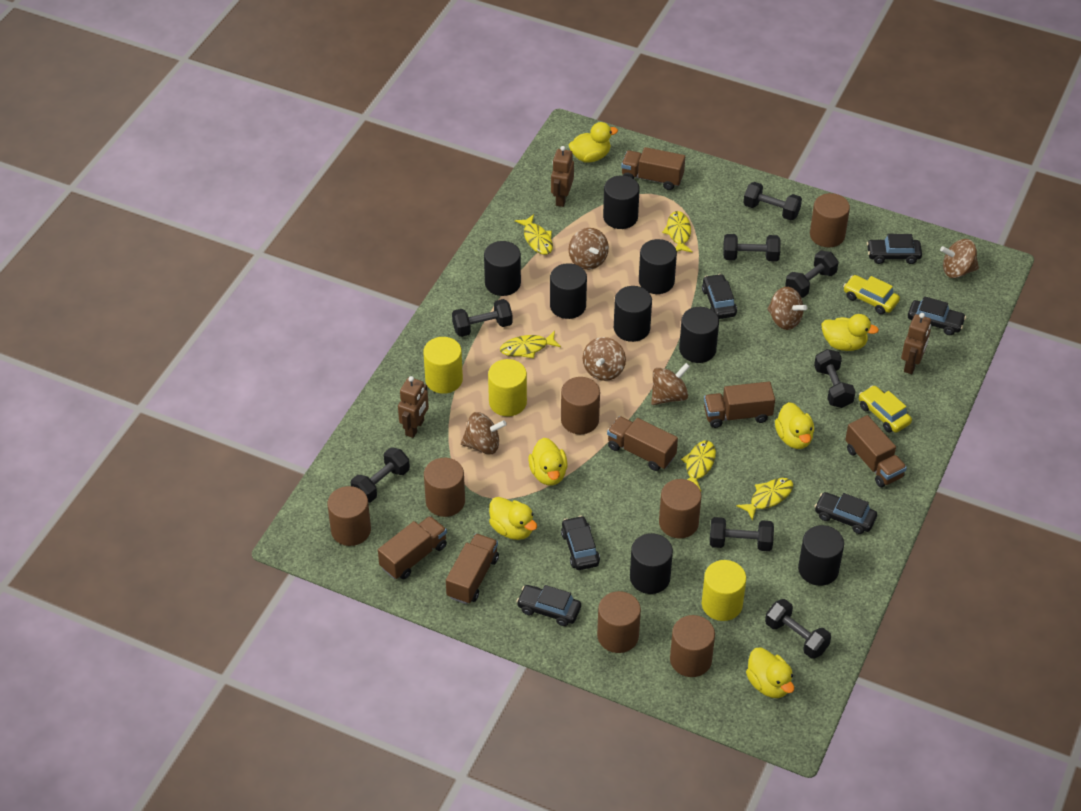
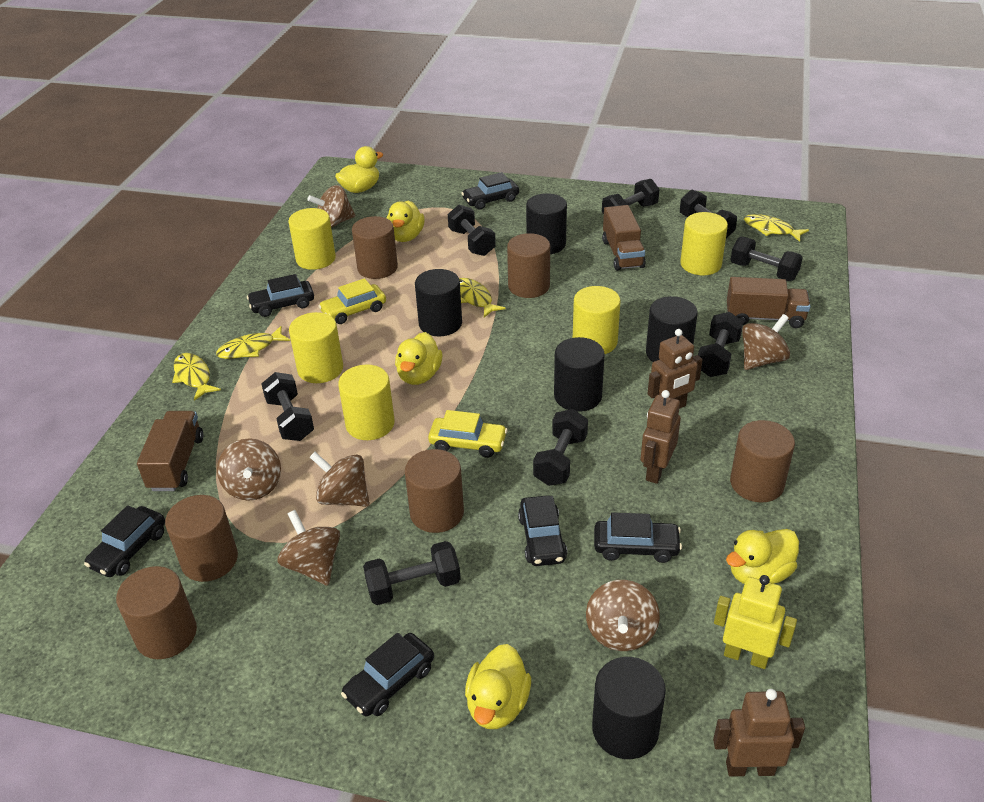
black cylinder: 8 -> 5
brown cylinder: 7 -> 6
brown truck: 6 -> 3
yellow cylinder: 3 -> 5
yellow duck: 6 -> 5
yellow fish: 5 -> 4
yellow robot: 0 -> 1

